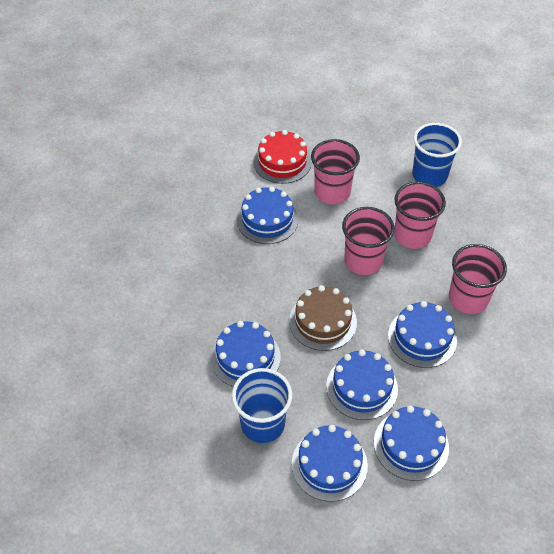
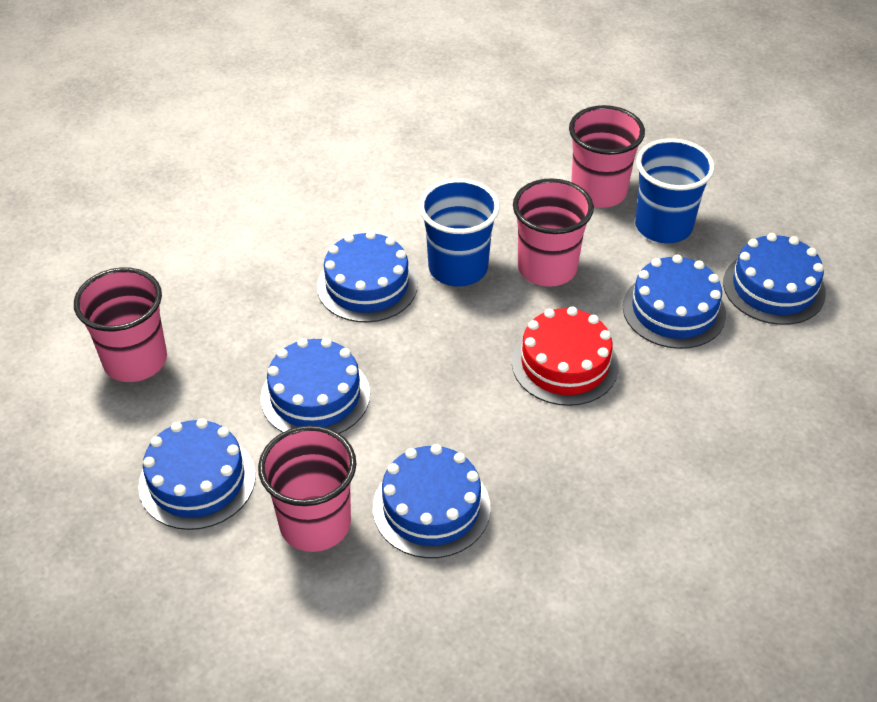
brown cake: 1 -> 0

